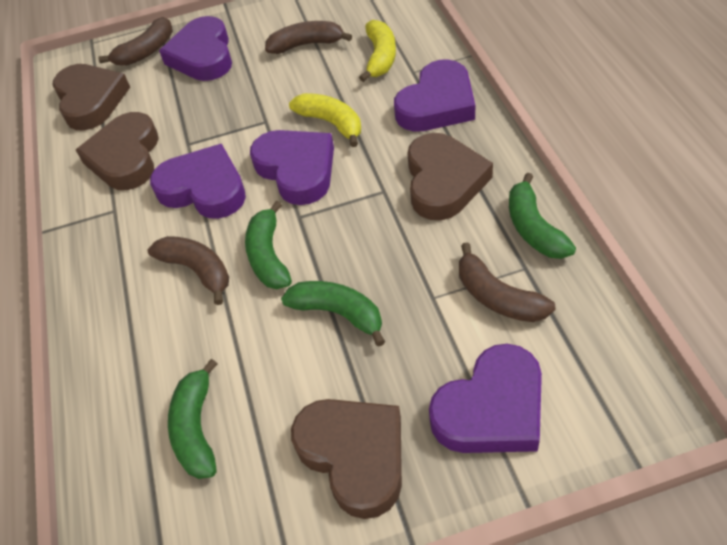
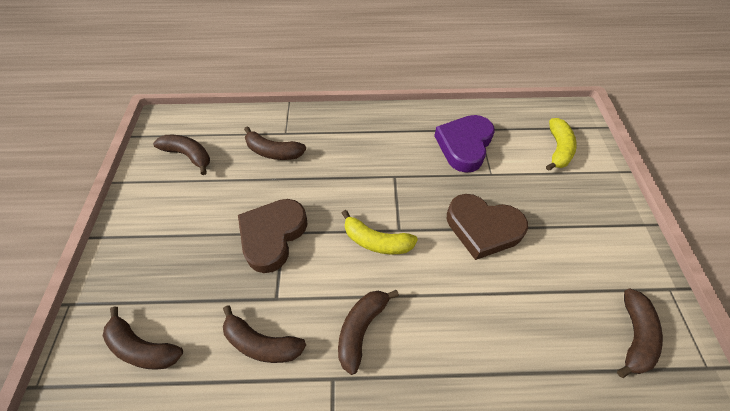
brown banana: 4 -> 6
brown heart: 4 -> 2
green banana: 4 -> 0
purple heart: 5 -> 1

